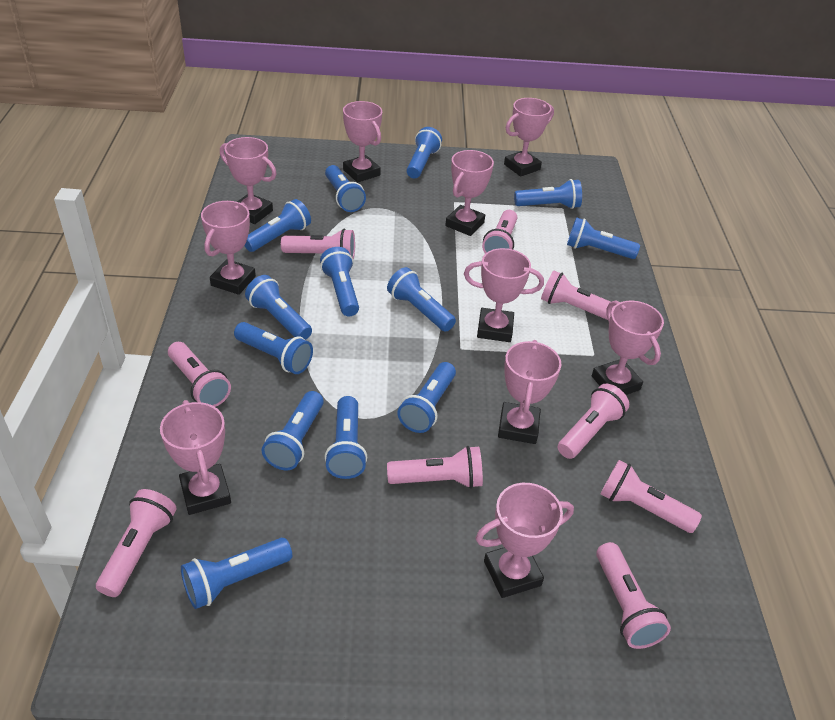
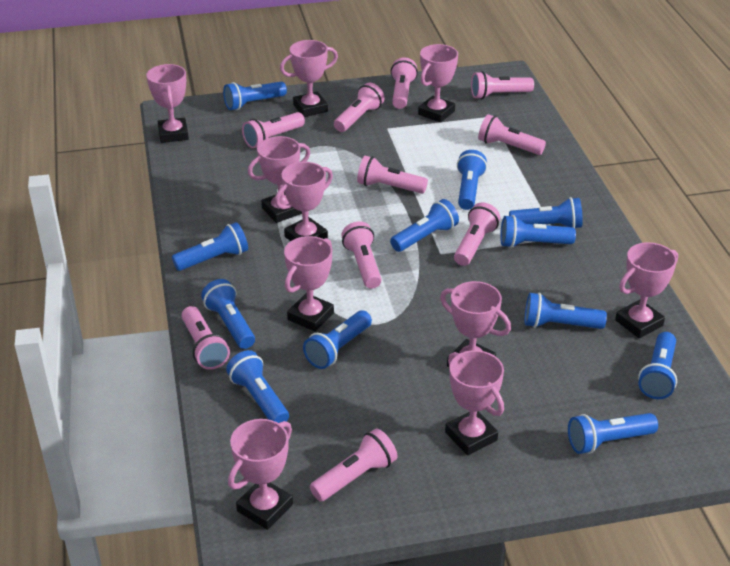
blue flashlight: 13 -> 12
pink flashlight: 9 -> 10

